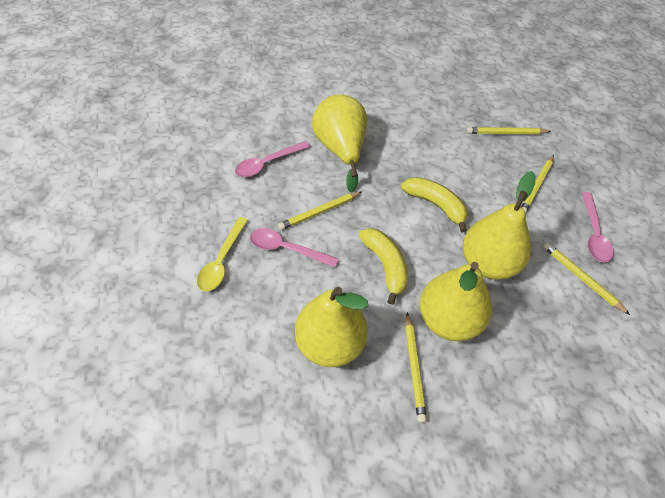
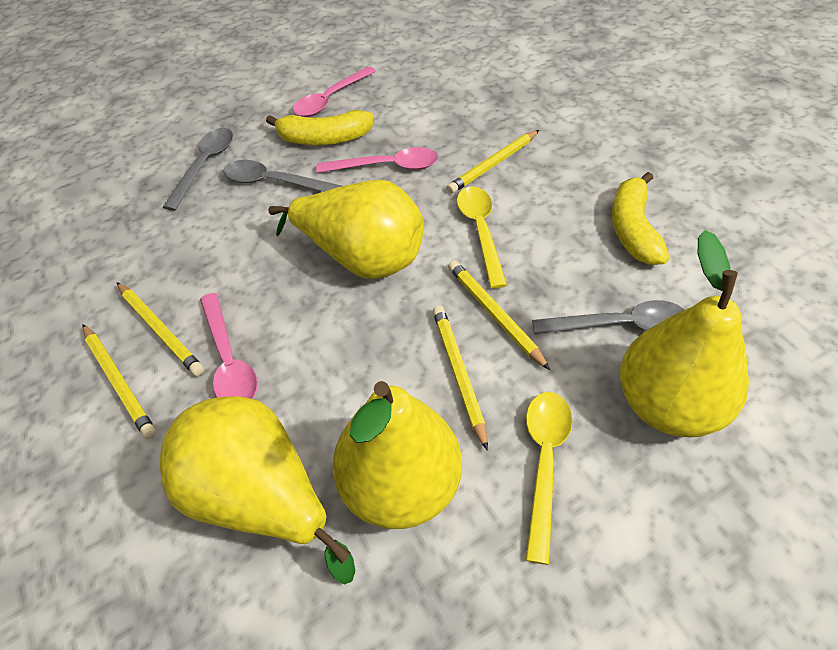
grey spoon: 0 -> 3
yellow spoon: 1 -> 2

